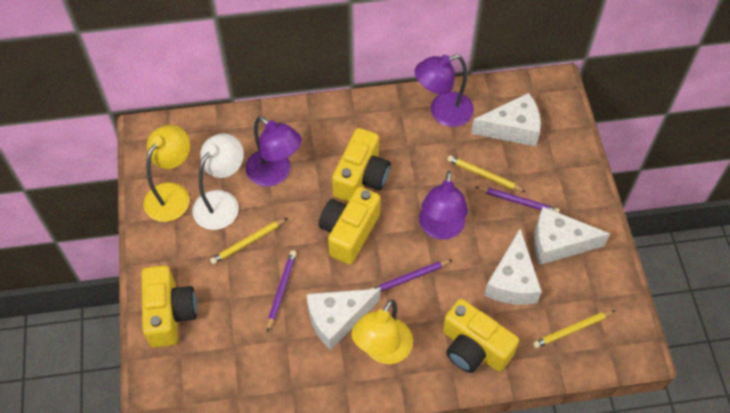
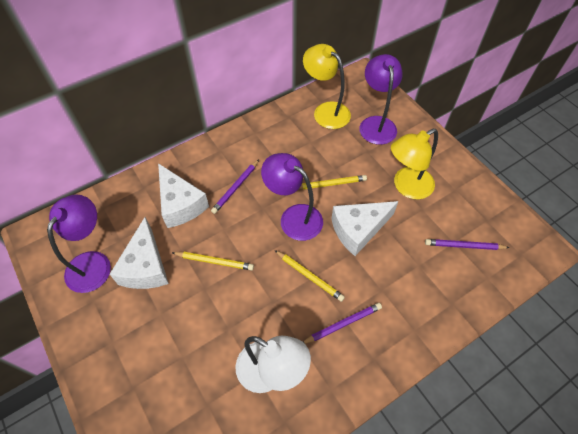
white cheese: 4 -> 3
yellow camera: 4 -> 0

